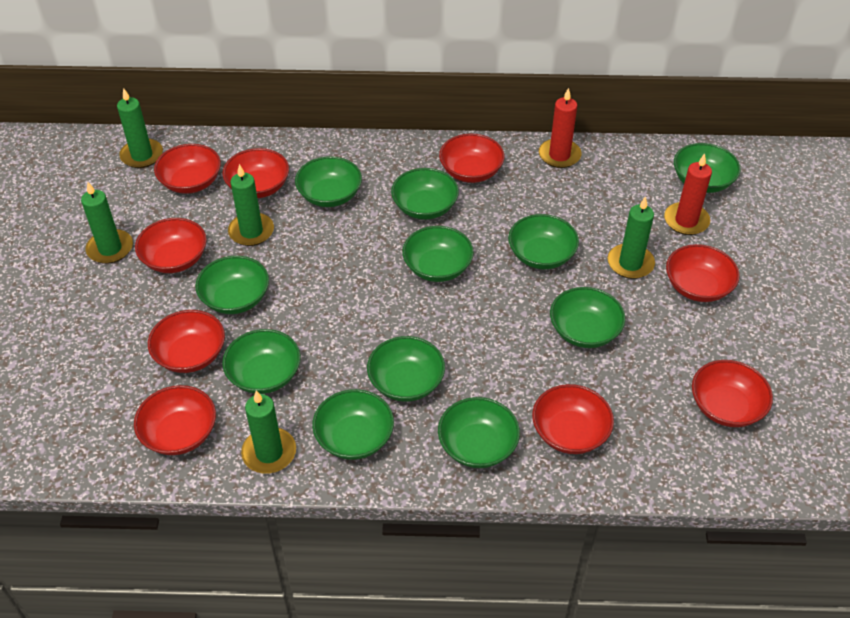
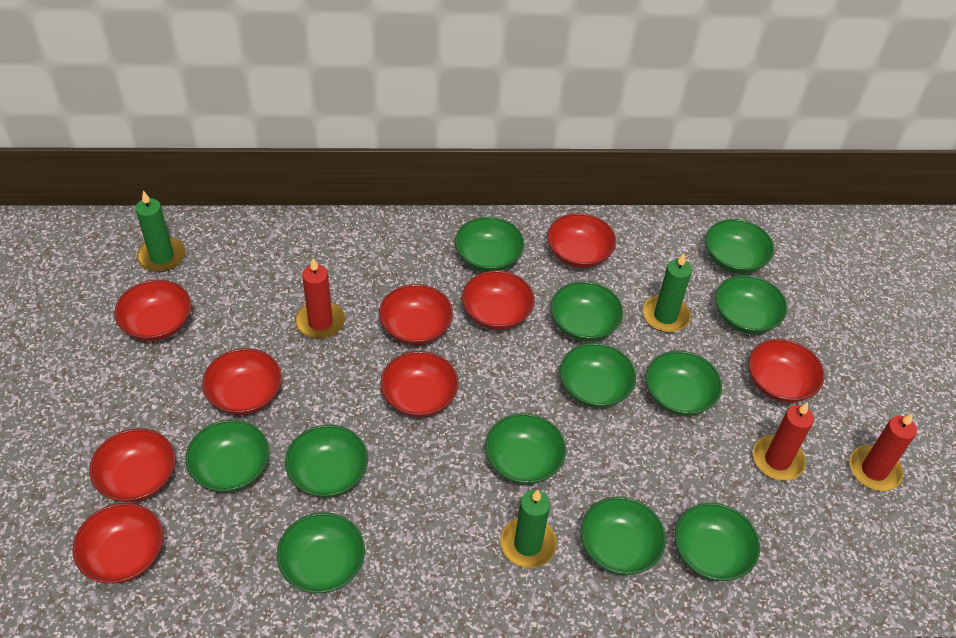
green bowl: 11 -> 12
green candle: 5 -> 3
red candle: 2 -> 3

